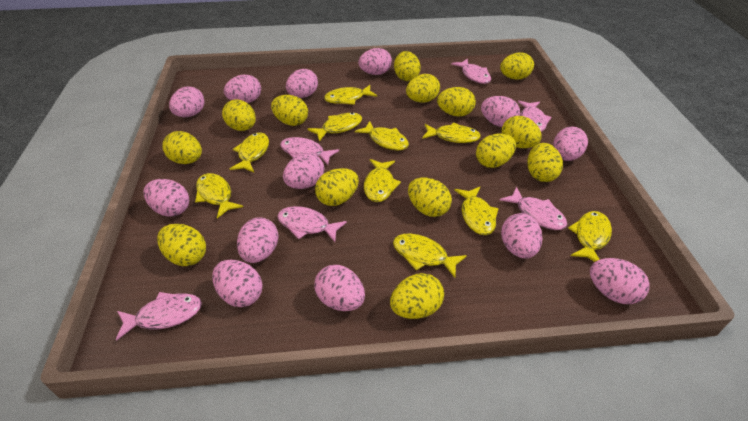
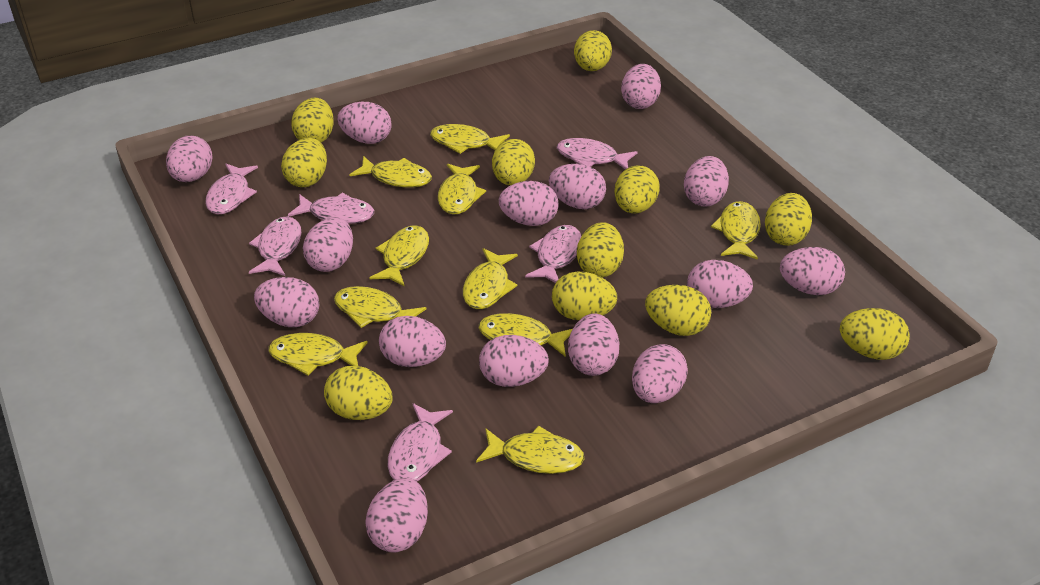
pink egg: 13 -> 15
yellow egg: 14 -> 11

